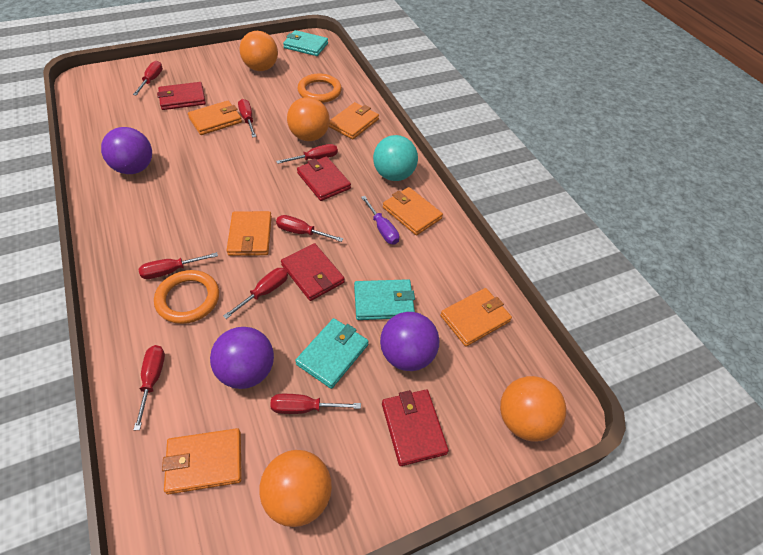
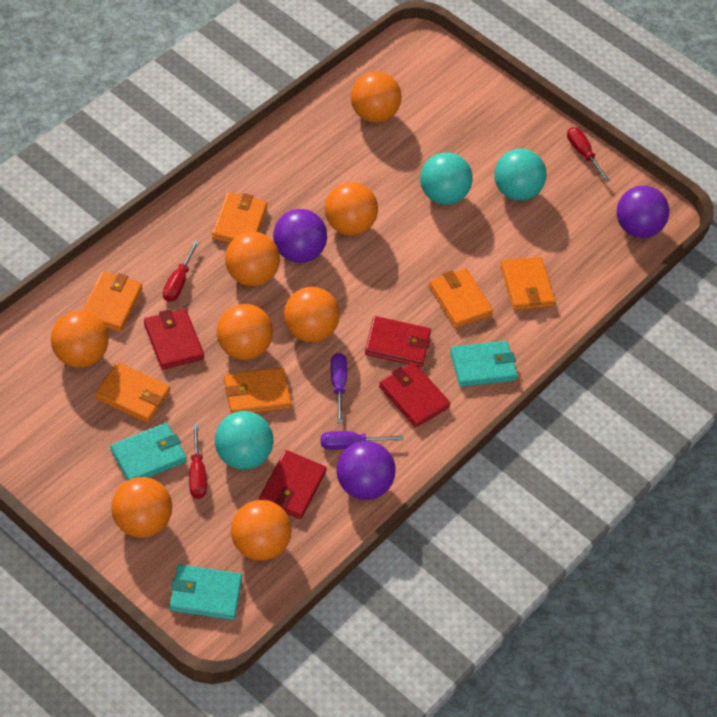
orange ball: 4 -> 8
orange ring: 2 -> 0
purple screwdriver: 1 -> 2
red screwdriver: 8 -> 3
turquoise ball: 1 -> 3

